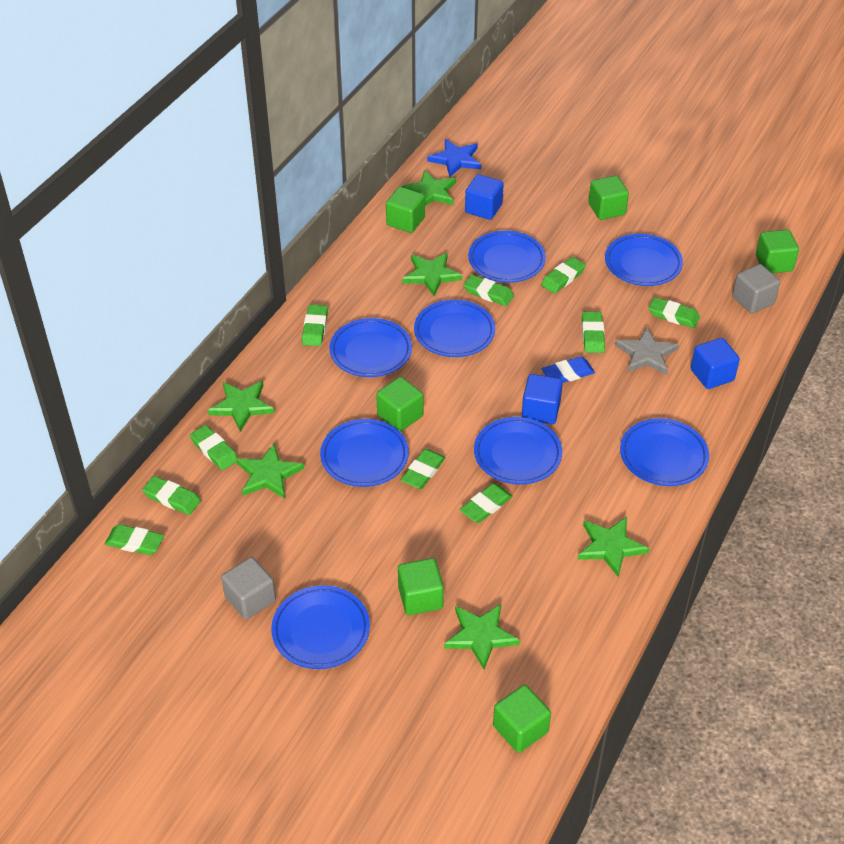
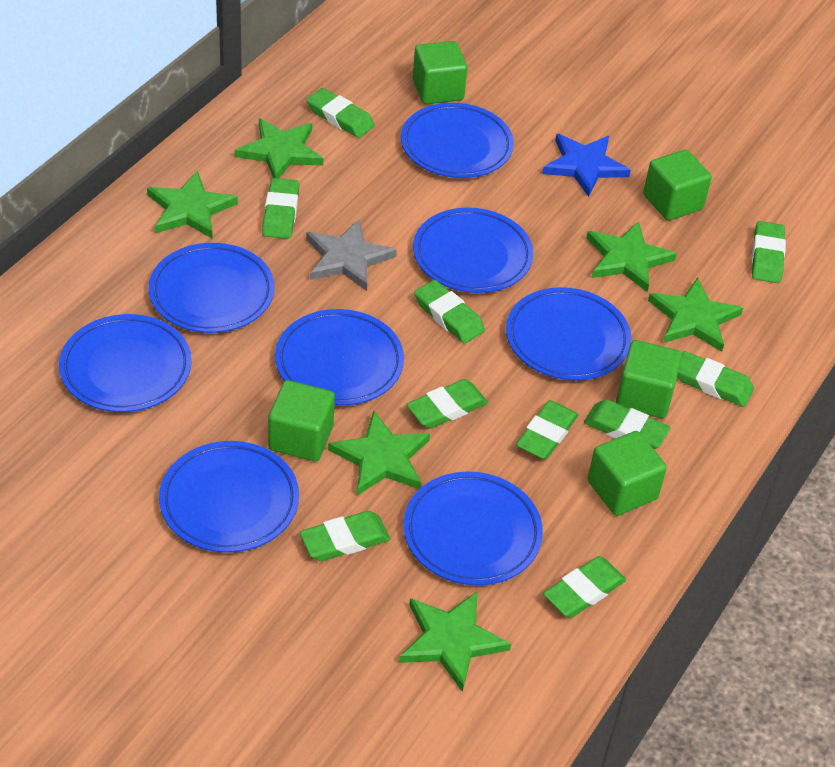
blue cube: 3 -> 0
blue eraser: 1 -> 0
green cube: 6 -> 5
grey cube: 2 -> 0

